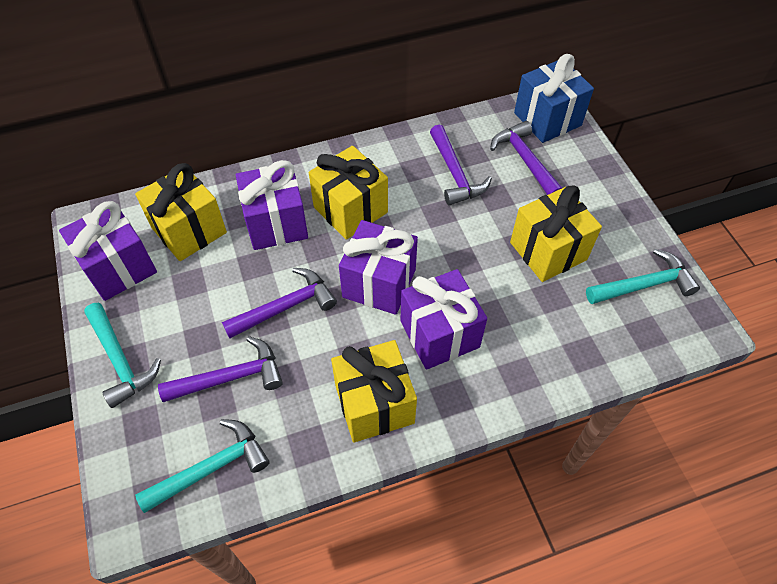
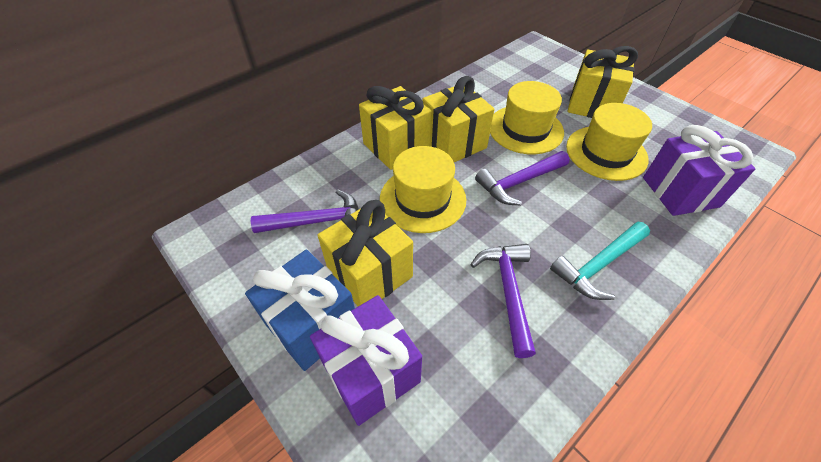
purple gift: 4 -> 2
purple hammer: 4 -> 3
turquoise hammer: 3 -> 1
yellow hat: 0 -> 3

